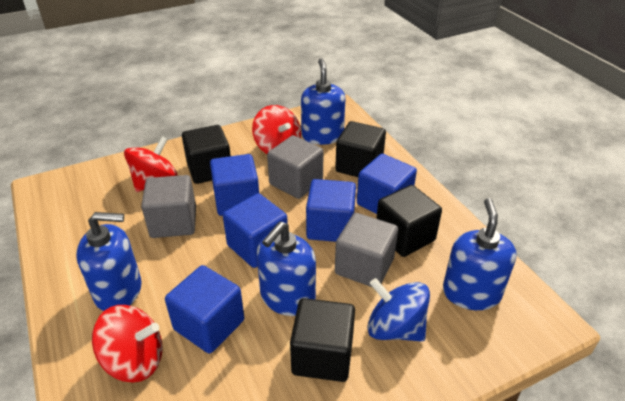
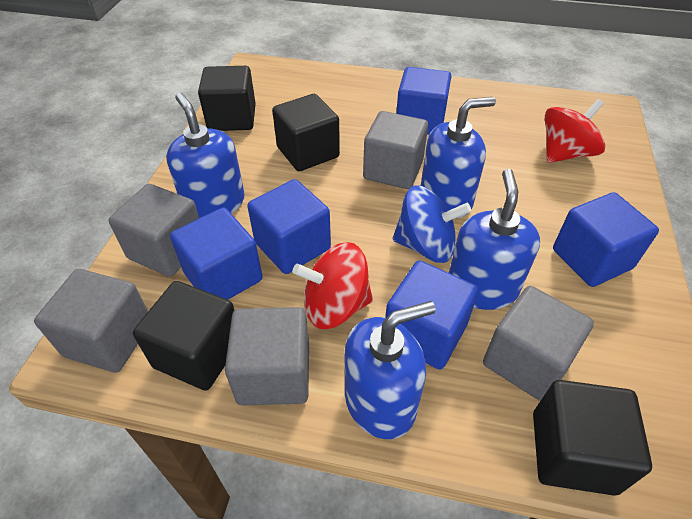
grey cube: 3 -> 5
red spinning top: 3 -> 2

